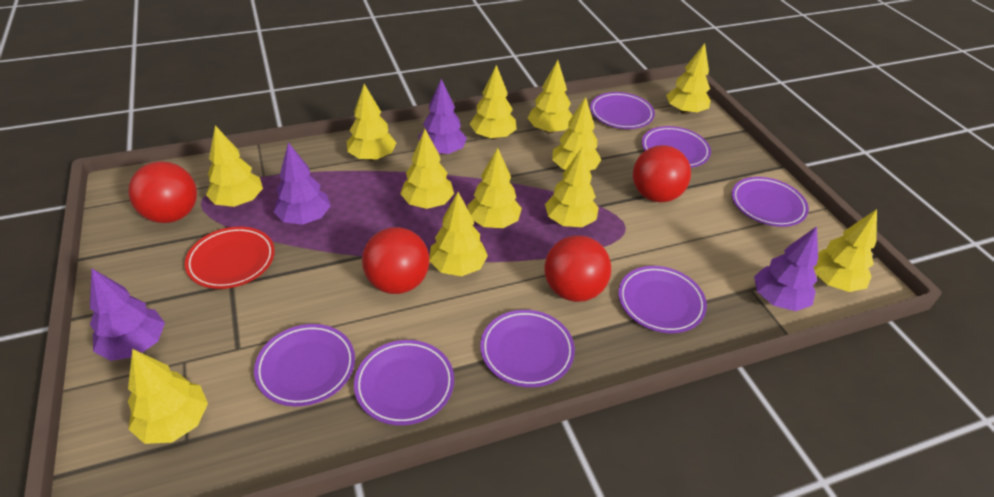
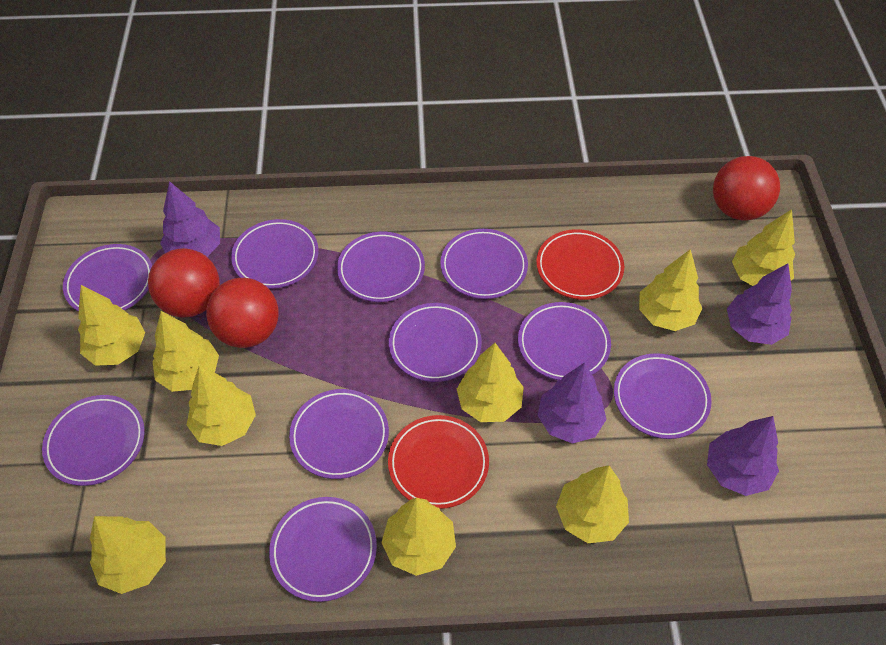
purple plate: 7 -> 10
red ball: 4 -> 3
red plate: 1 -> 2
yellow tree: 12 -> 9

